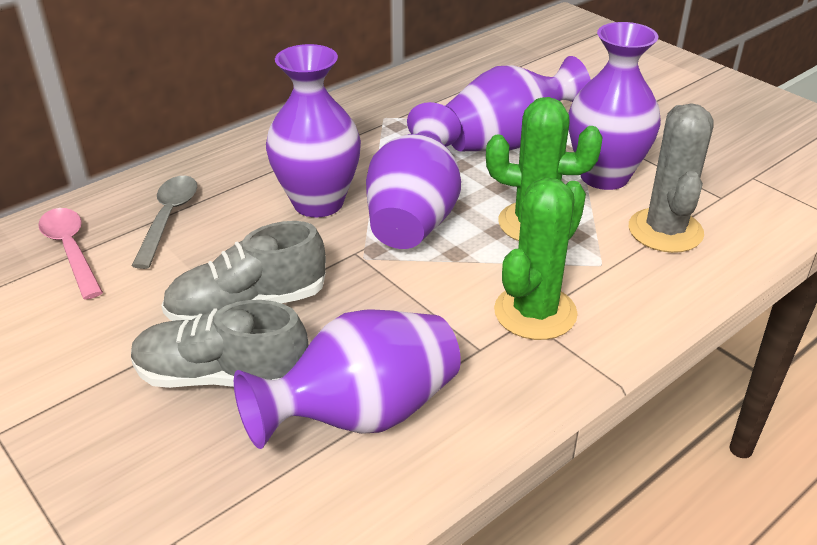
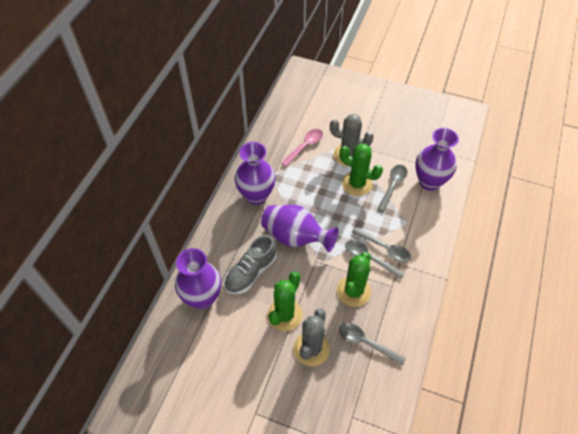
green cactus: 2 -> 3
grey cactus: 1 -> 2
grey shoe: 2 -> 1
grey spoon: 1 -> 4
purple vase: 5 -> 4

